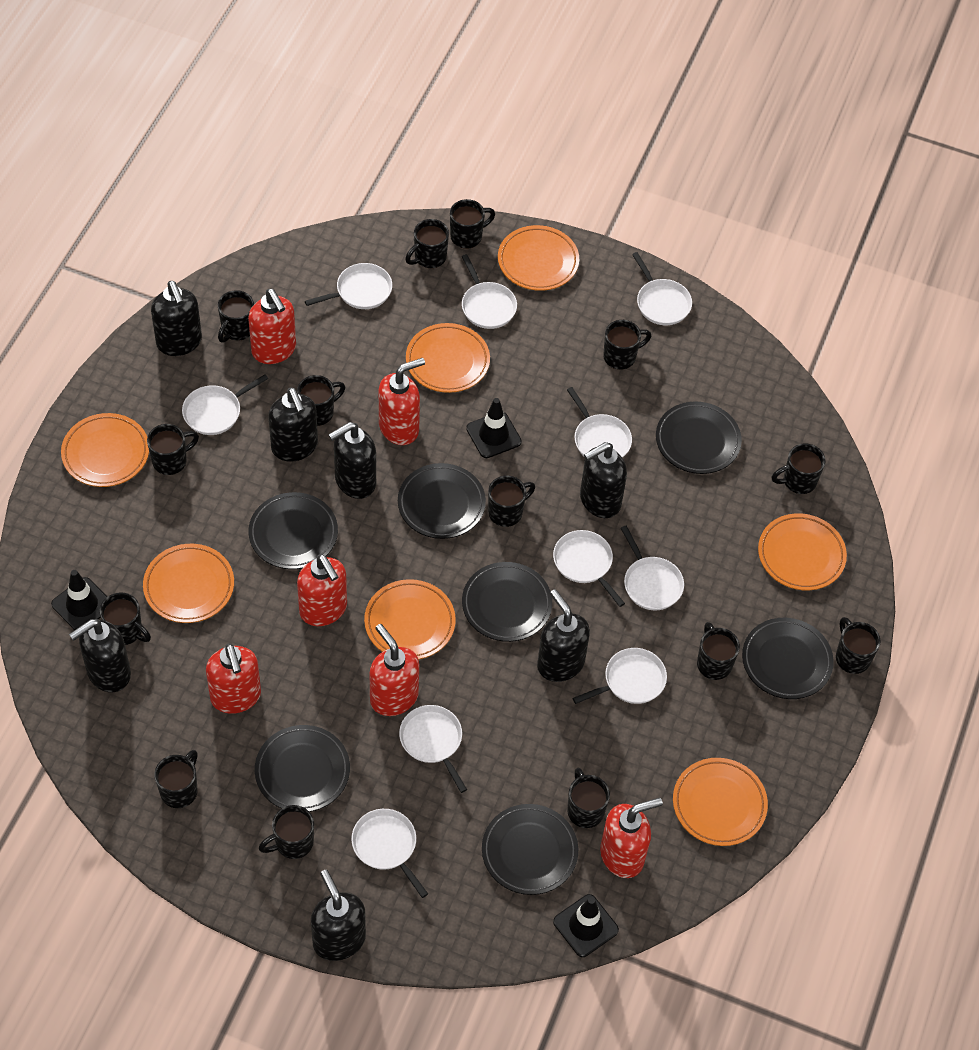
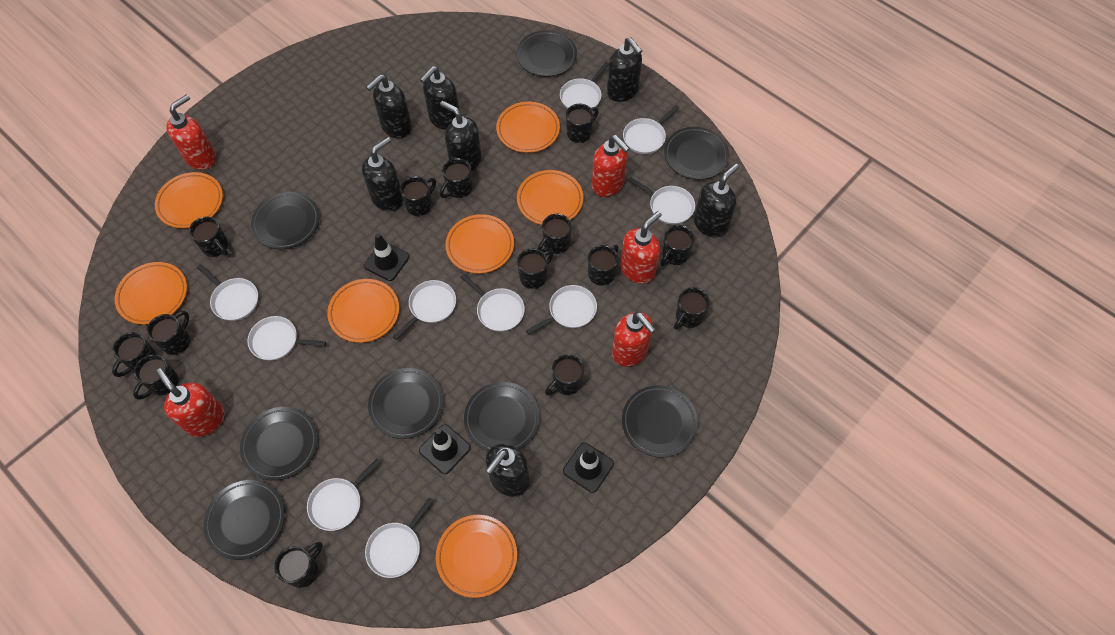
black plate: 7 -> 8
red soap dispenser: 6 -> 5

